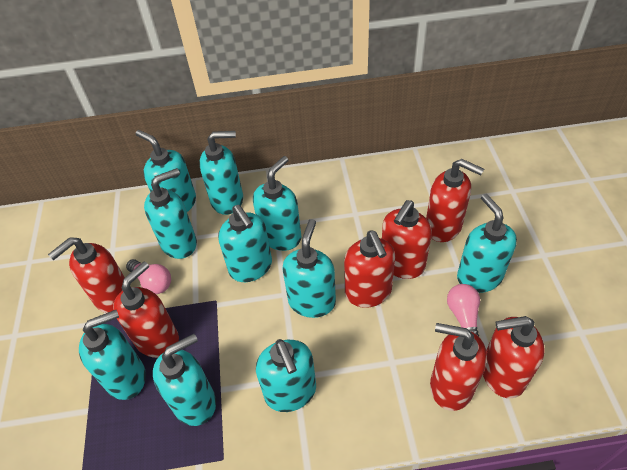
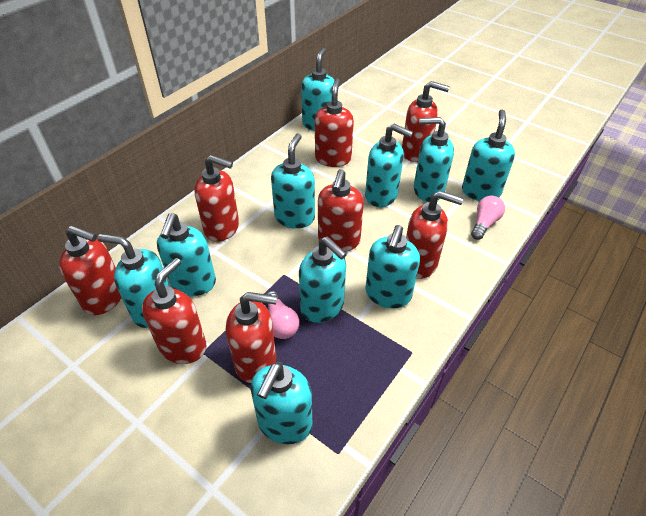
red soap dispenser: 7 -> 8

